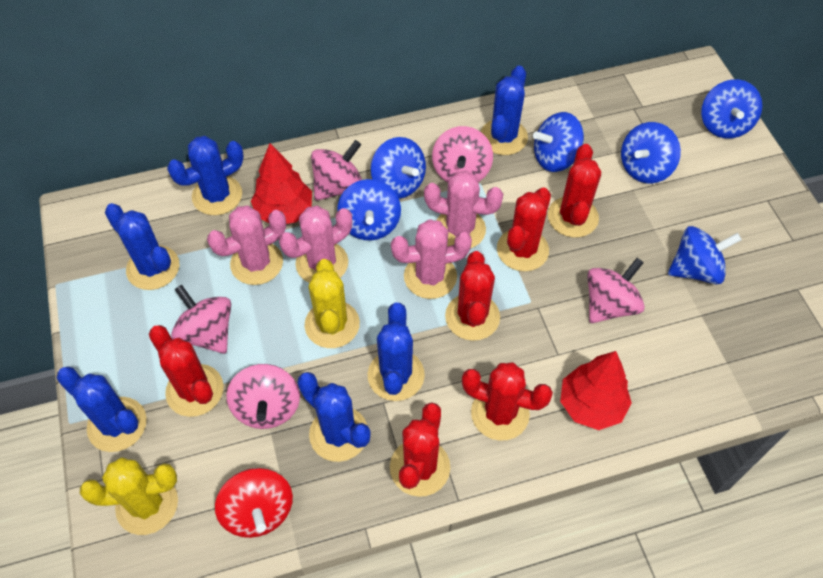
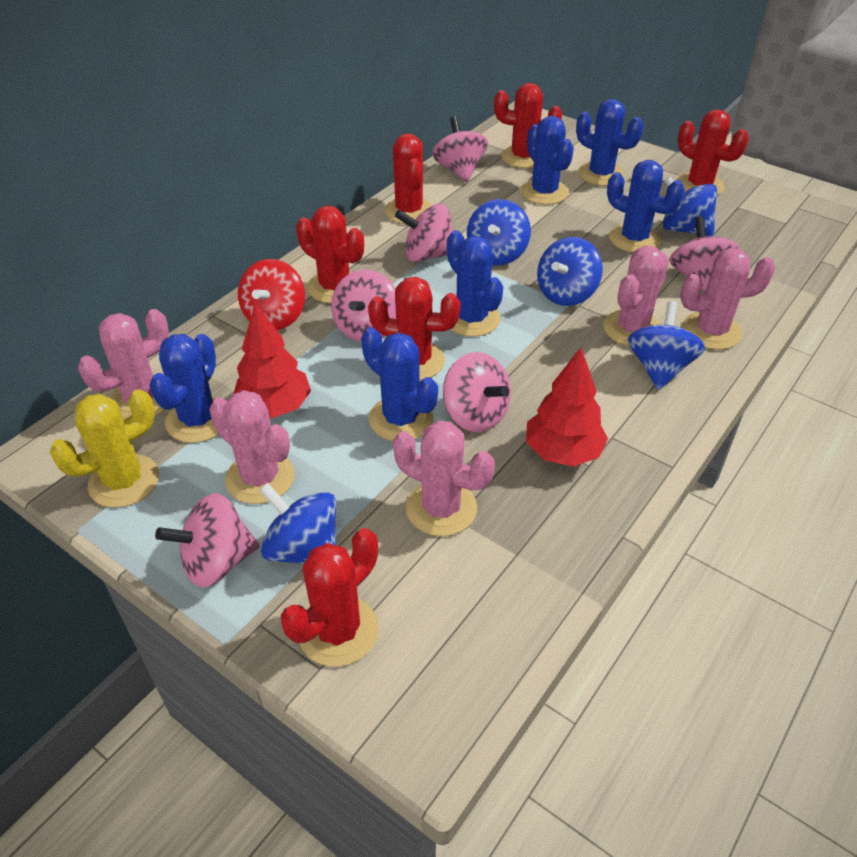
blue spinning top: 6 -> 5
pink cactus: 4 -> 5
pink spinning top: 5 -> 6
yellow cactus: 2 -> 1

